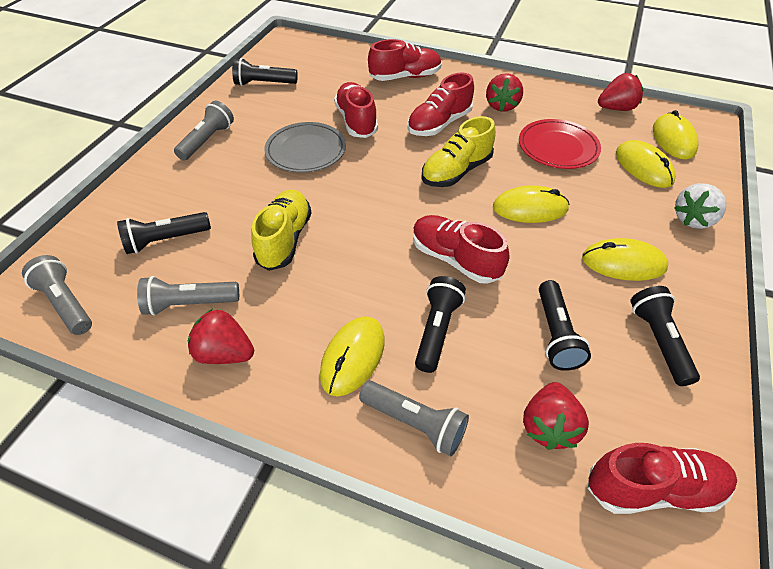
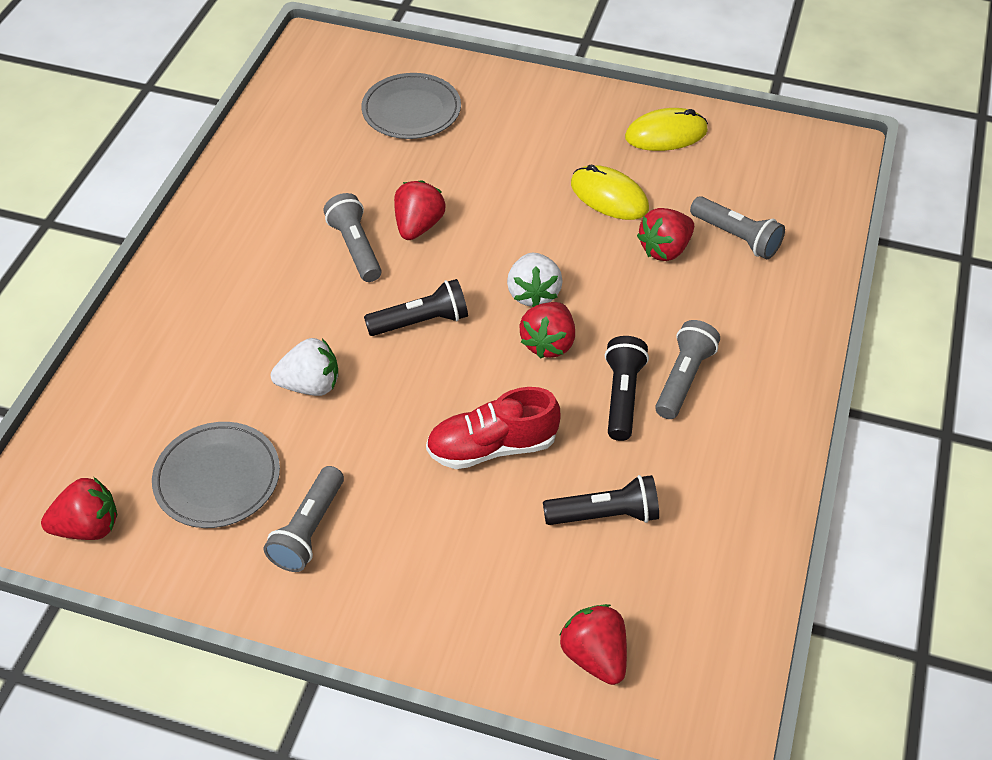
black flashlight: 5 -> 3
grey plate: 1 -> 2
red plate: 1 -> 0
red shoe: 5 -> 1
red strawberry: 4 -> 5
white strawberry: 1 -> 2
yellow mouse: 5 -> 2
yellow shoe: 2 -> 0

